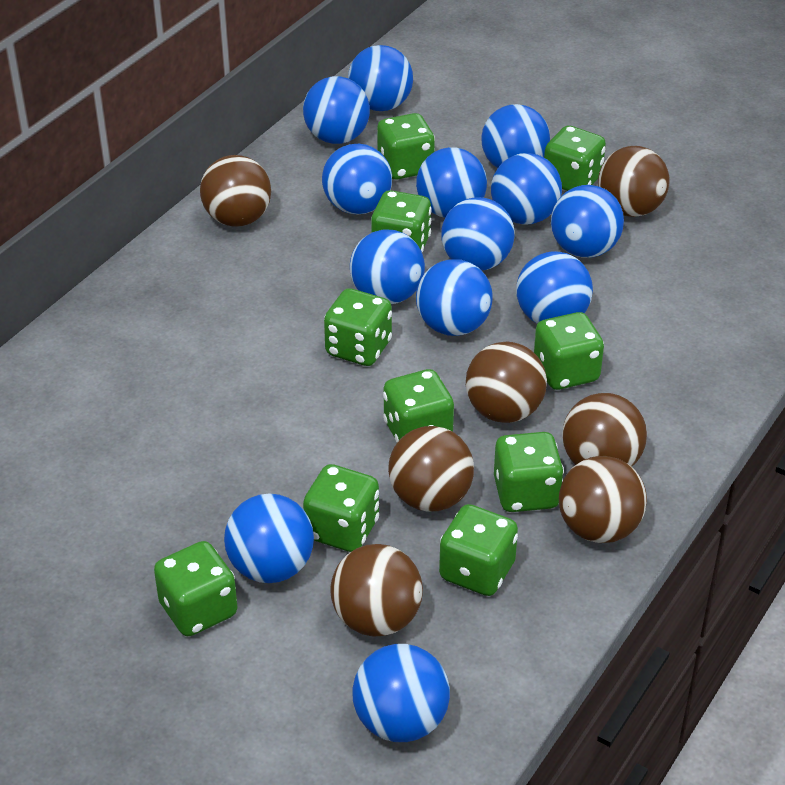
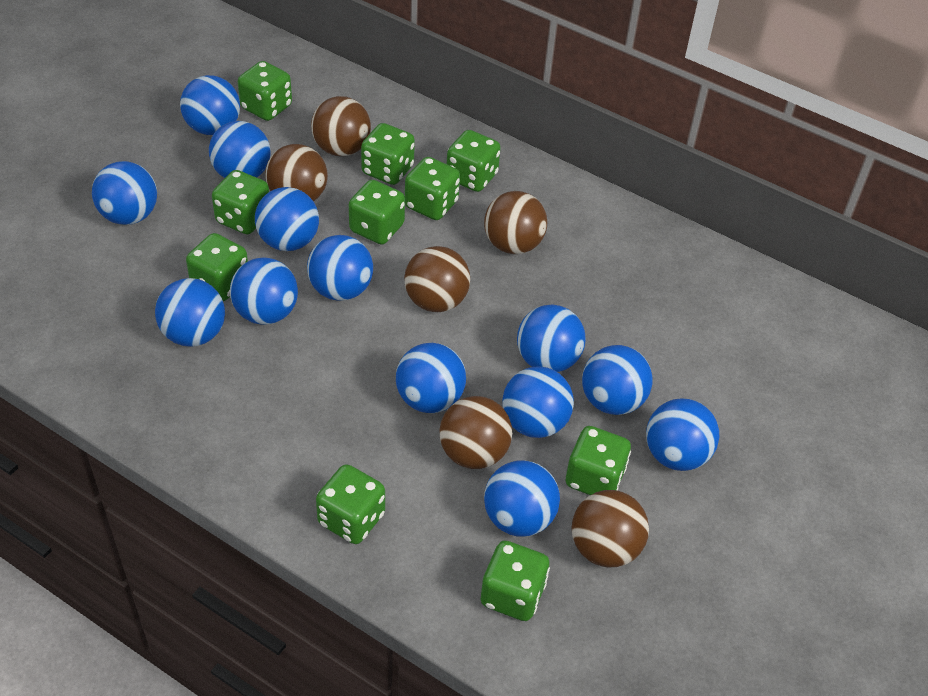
brown ball: 7 -> 6

